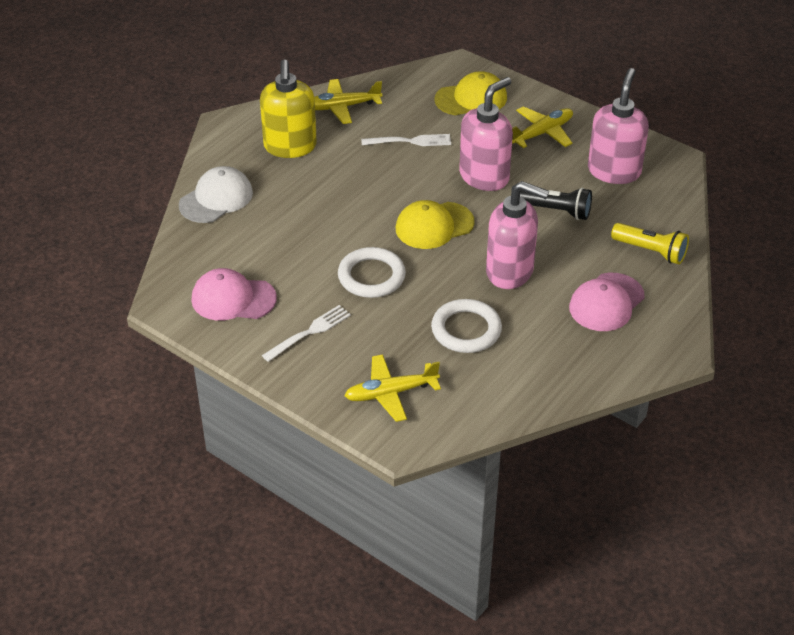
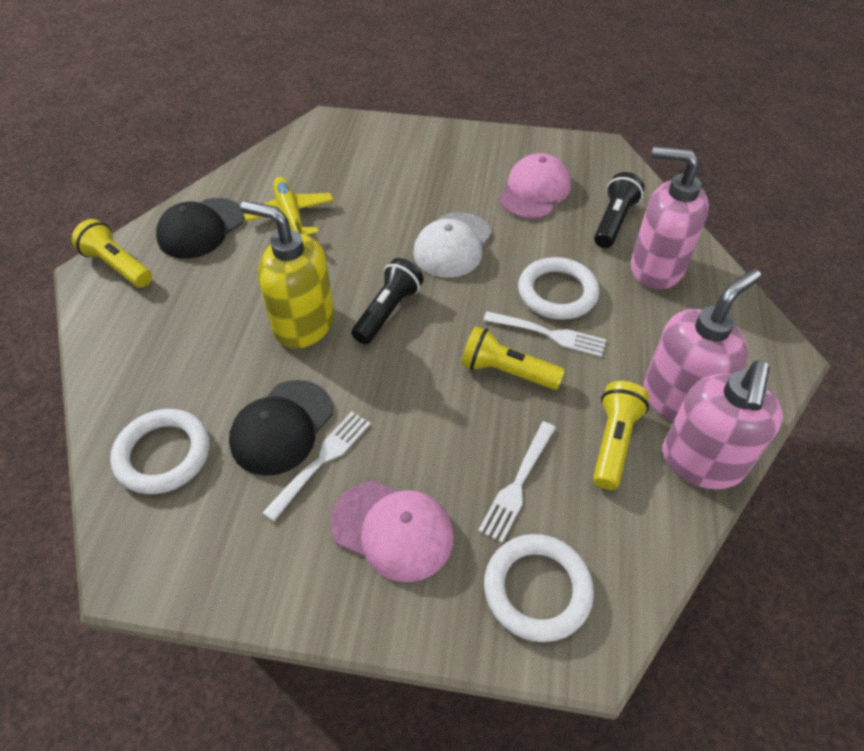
black cap: 0 -> 2
black flashlight: 1 -> 2
white fork: 2 -> 3
white ring: 2 -> 3
yellow cap: 2 -> 0
yellow flashlight: 1 -> 3
yellow plane: 3 -> 1

